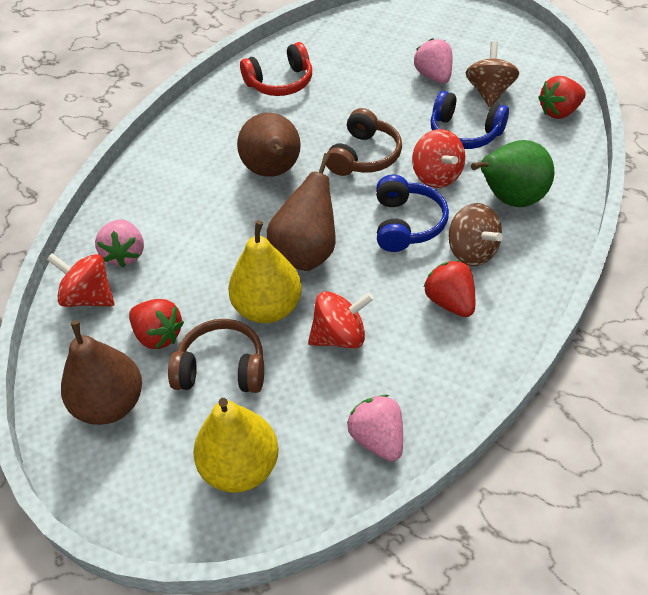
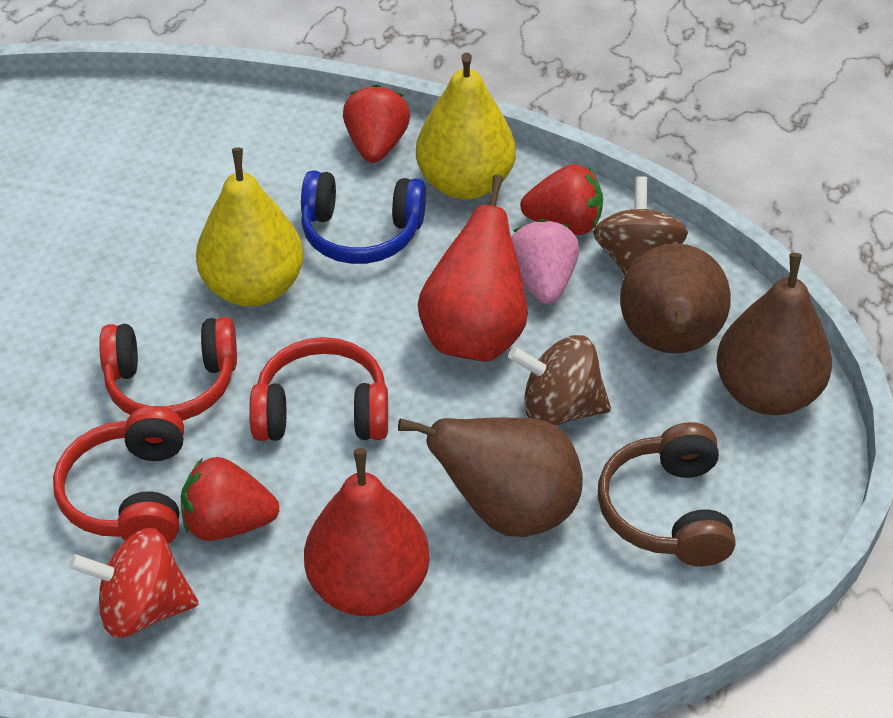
blue headphones: 2 -> 1
brown headphones: 2 -> 1
green pear: 1 -> 0
pink strawberry: 3 -> 1
red headphones: 1 -> 3
red pear: 0 -> 2
red spinning top: 3 -> 1

